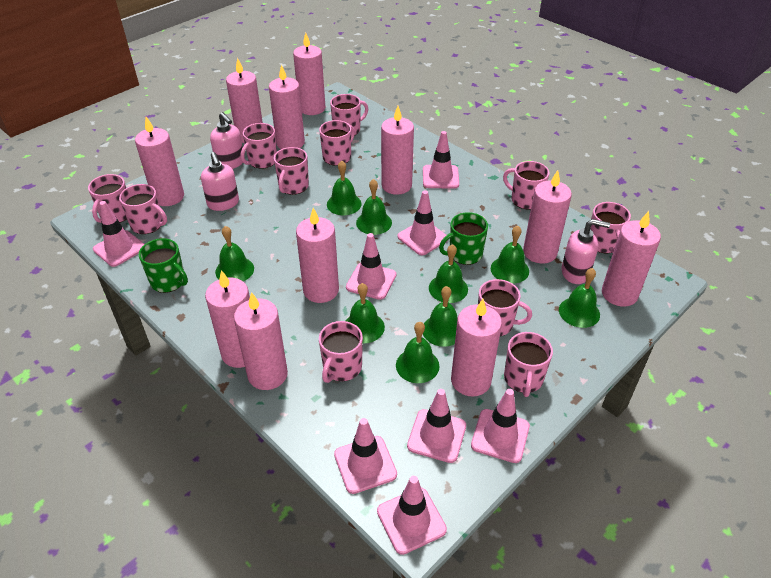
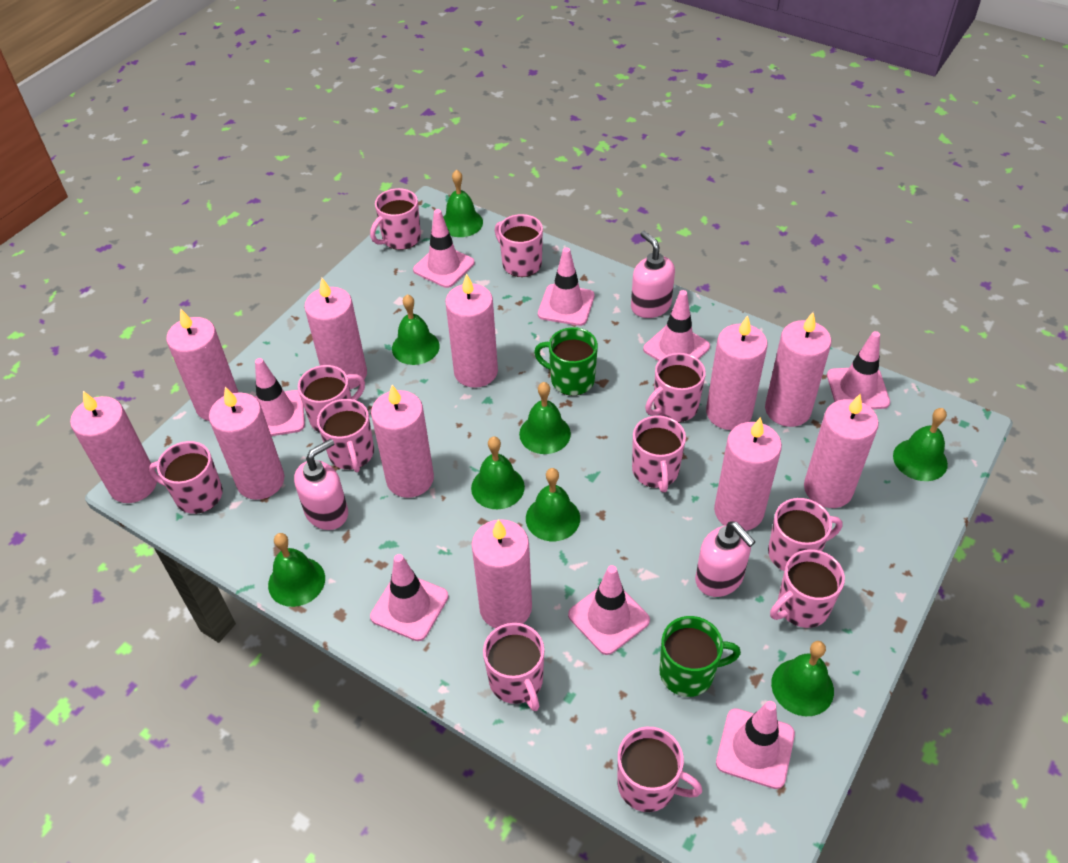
green bell: 9 -> 8

